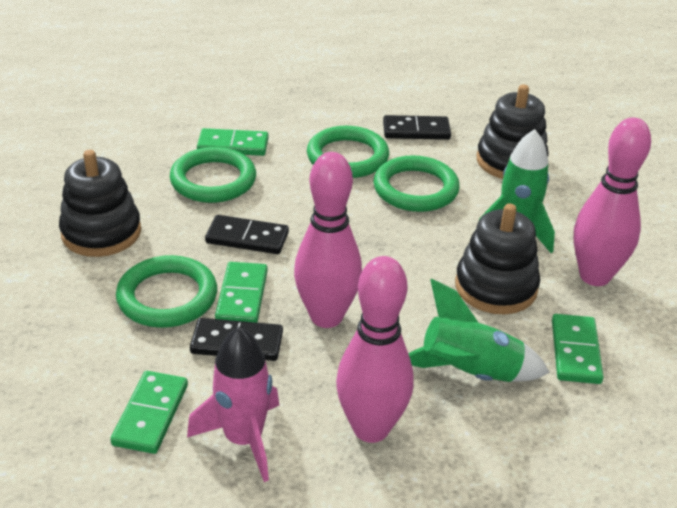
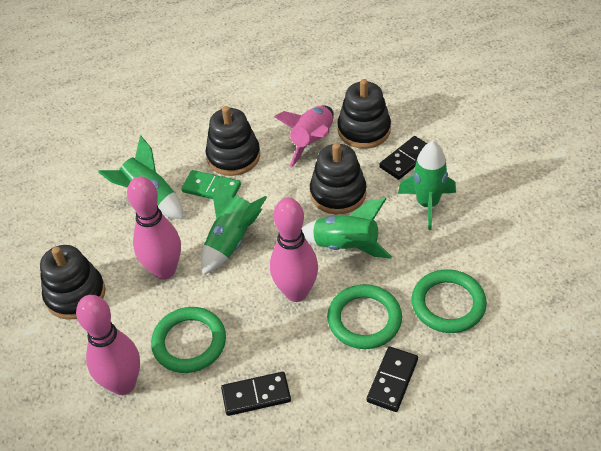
black stacking toy: 3 -> 4
green domino: 4 -> 1
green ring: 4 -> 3
green rocket: 2 -> 4

